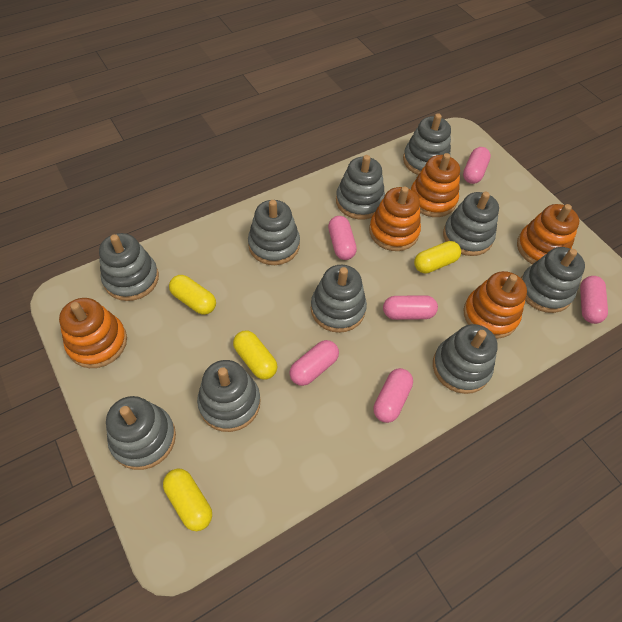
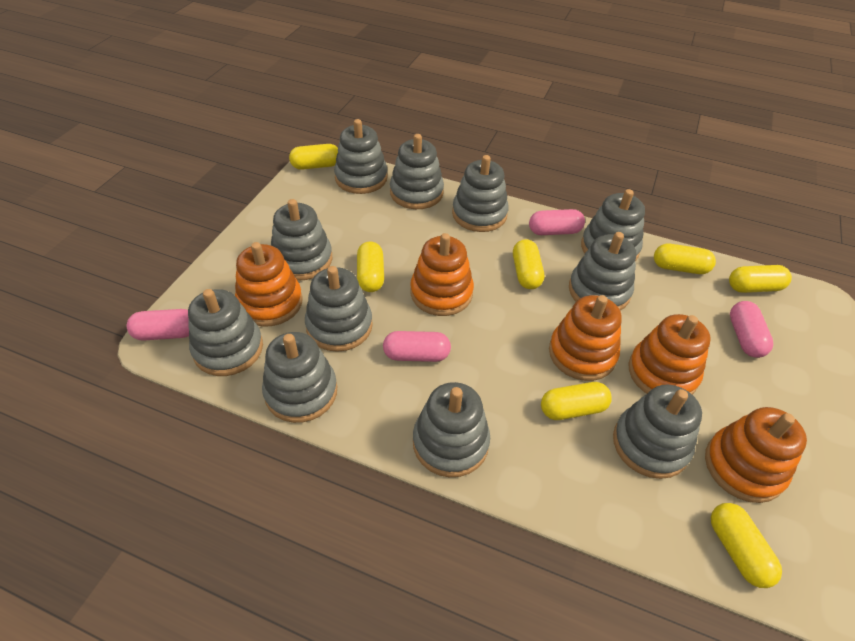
grey stacking toy: 10 -> 11
pink capsule: 6 -> 4
yellow capsule: 4 -> 7

